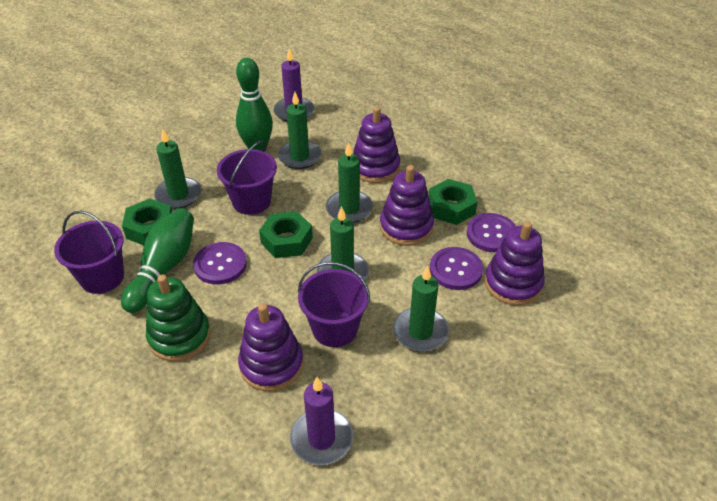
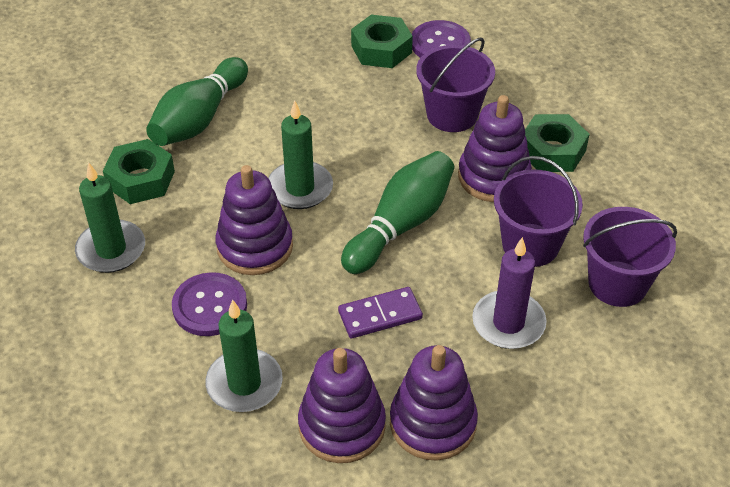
green candle: 5 -> 3
green stacking toy: 1 -> 0
purple button: 3 -> 2
purple candle: 2 -> 1
purple domino: 0 -> 1

